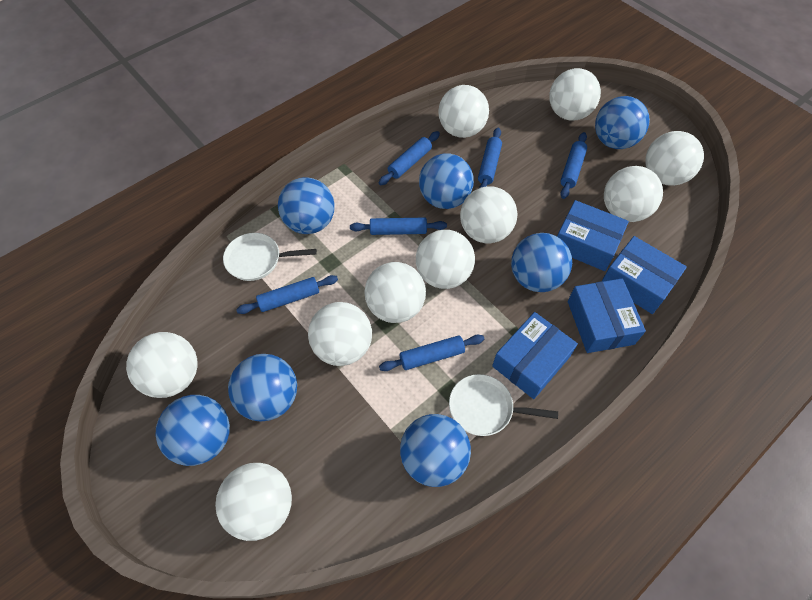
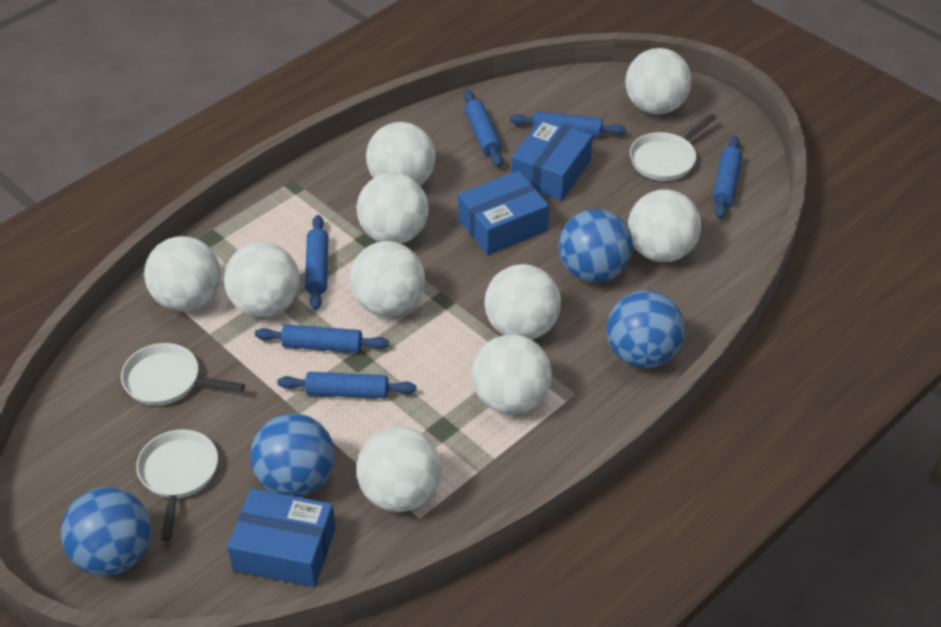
blue ball: 7 -> 4
blue box: 4 -> 3
white pan: 2 -> 3

